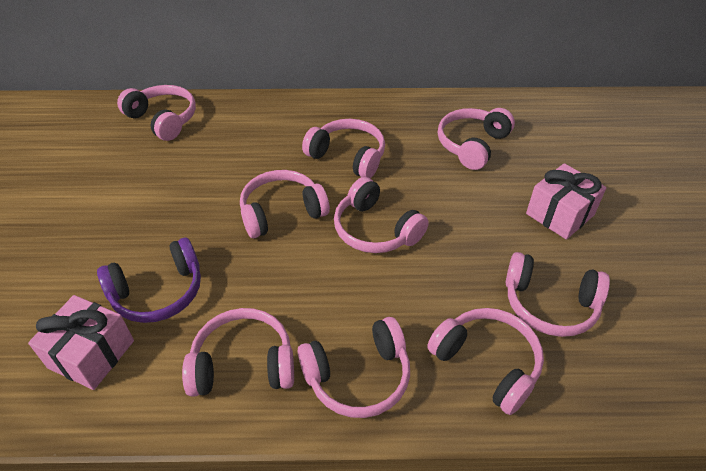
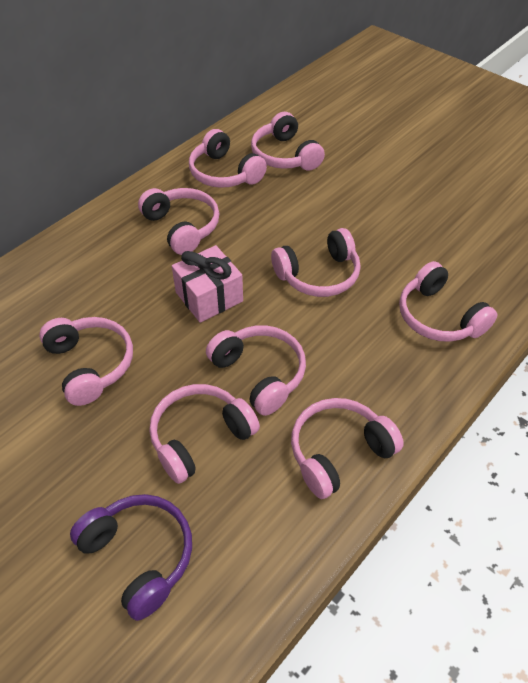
pink gift: 2 -> 1

